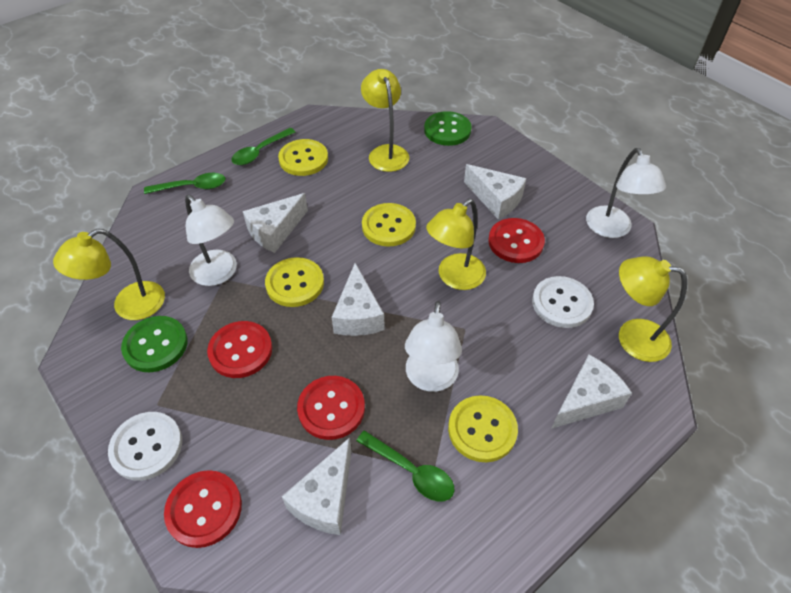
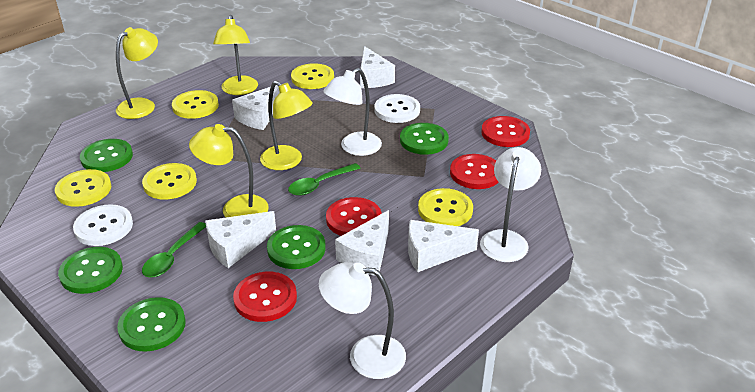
green button: 2 -> 5
green spoon: 3 -> 2
yellow button: 4 -> 5

